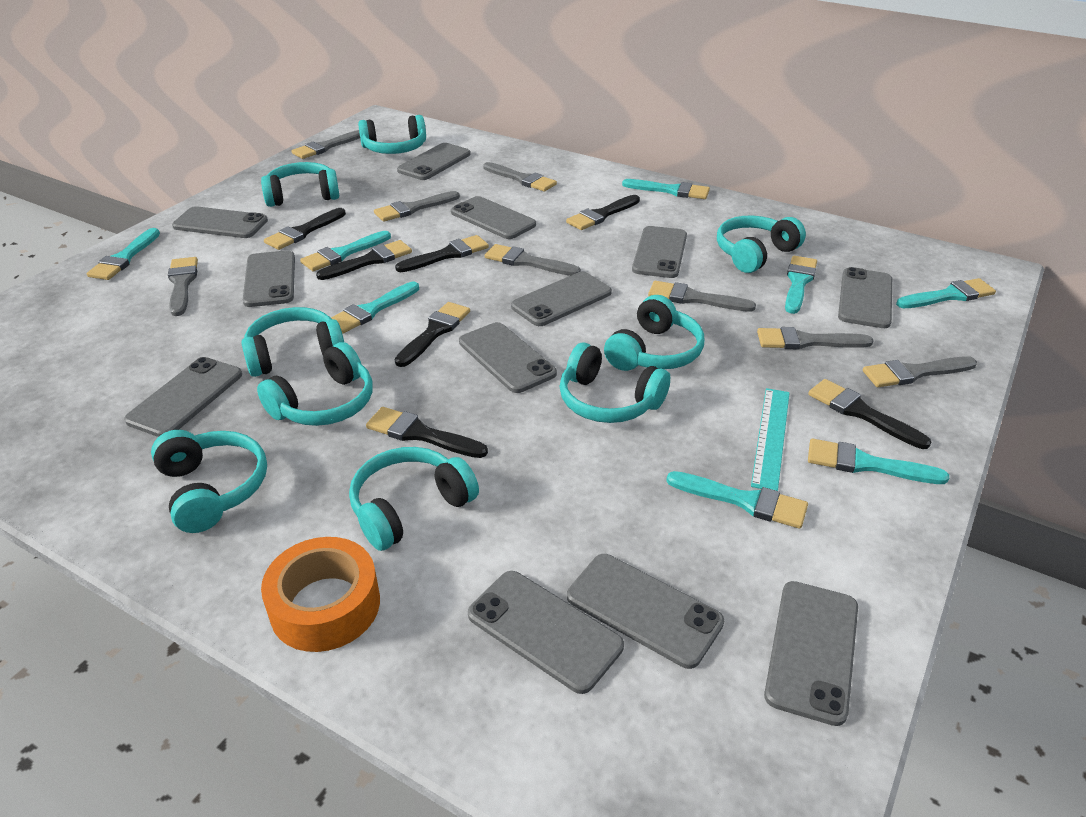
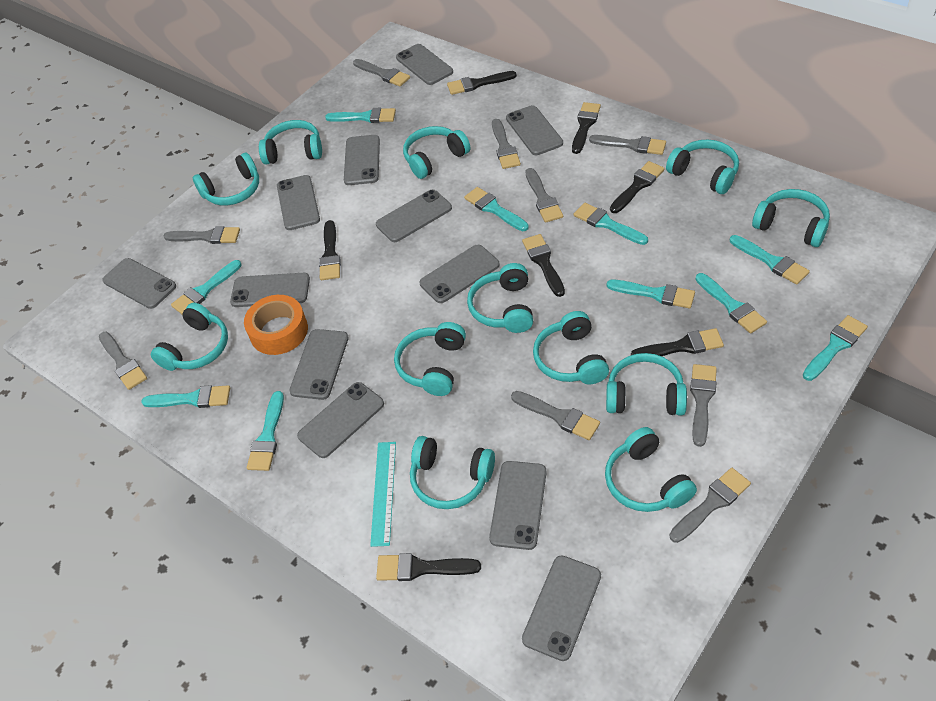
grey brush: 8 -> 9
turquoise brush: 8 -> 10
turquoise headphones: 9 -> 12

